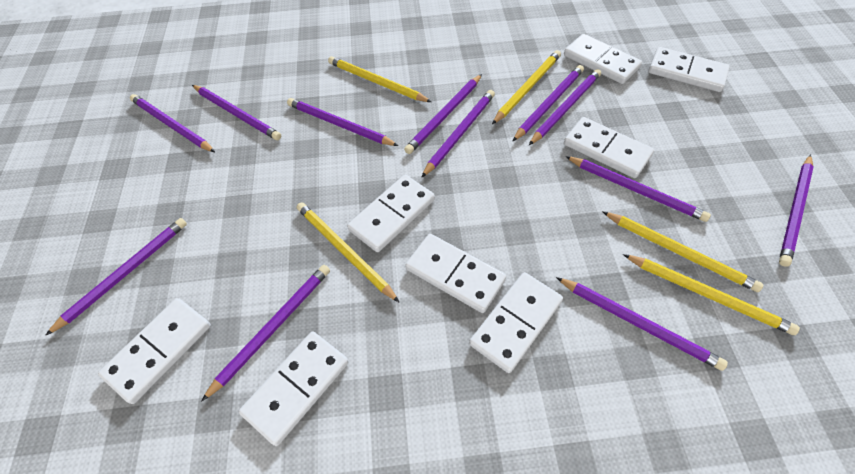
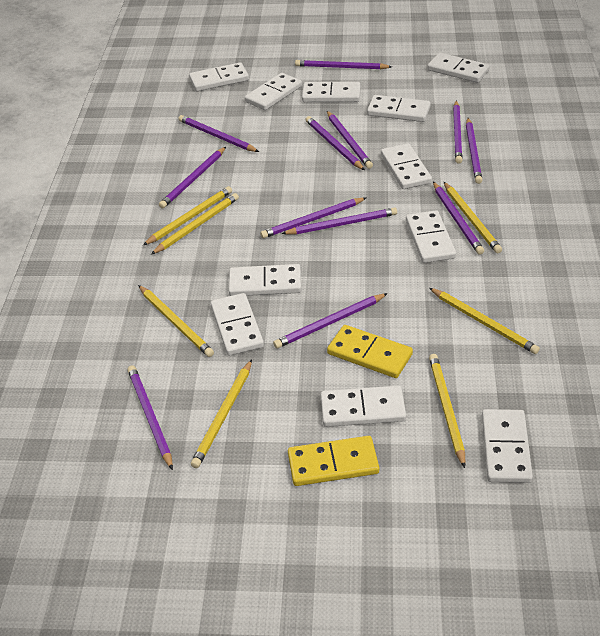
white domino: 8 -> 11
yellow domino: 0 -> 2
yellow pencil: 5 -> 7

